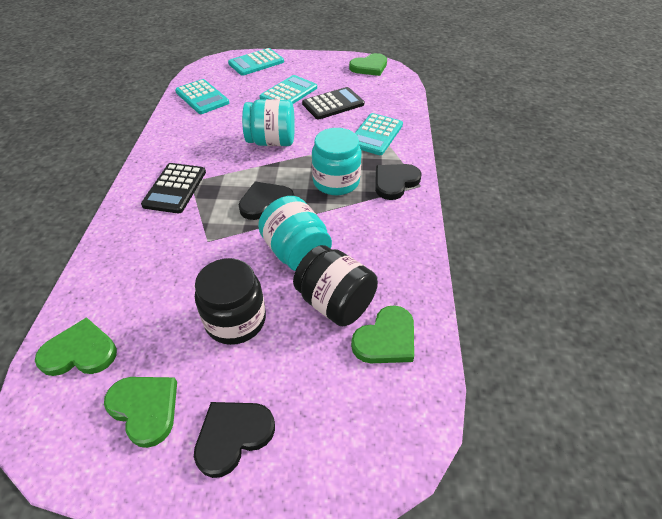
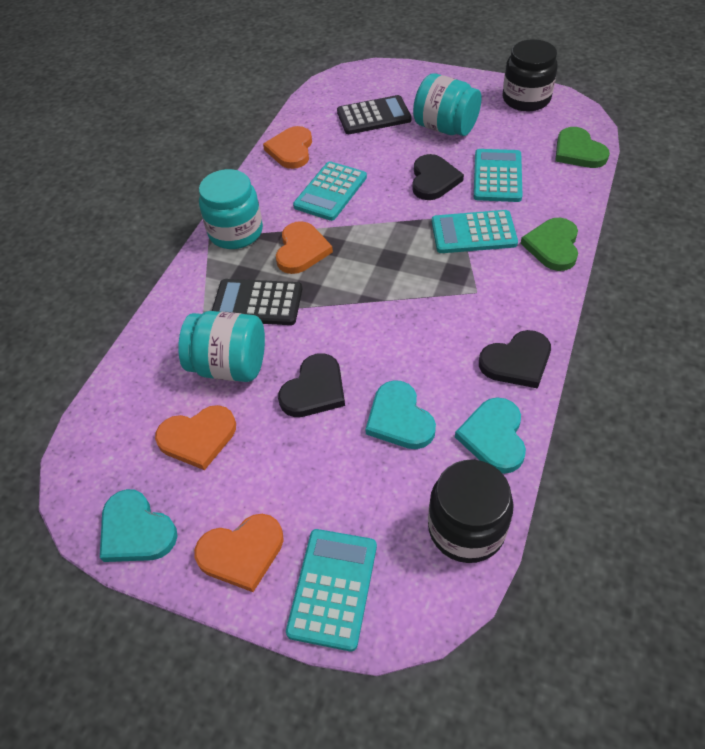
green heart: 4 -> 2
orange heart: 0 -> 4
turquoise heart: 0 -> 3

